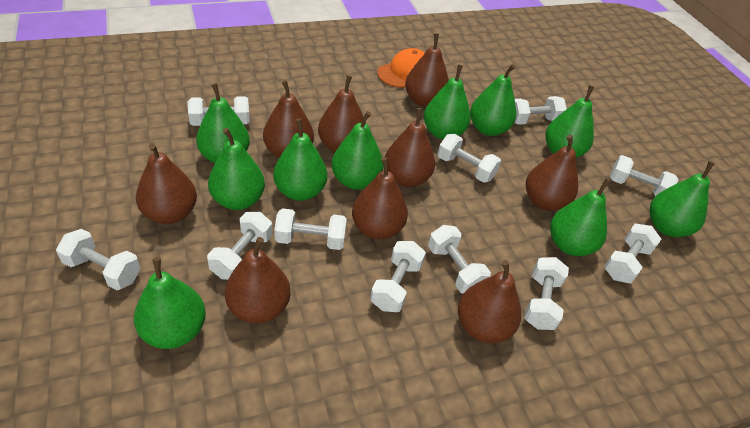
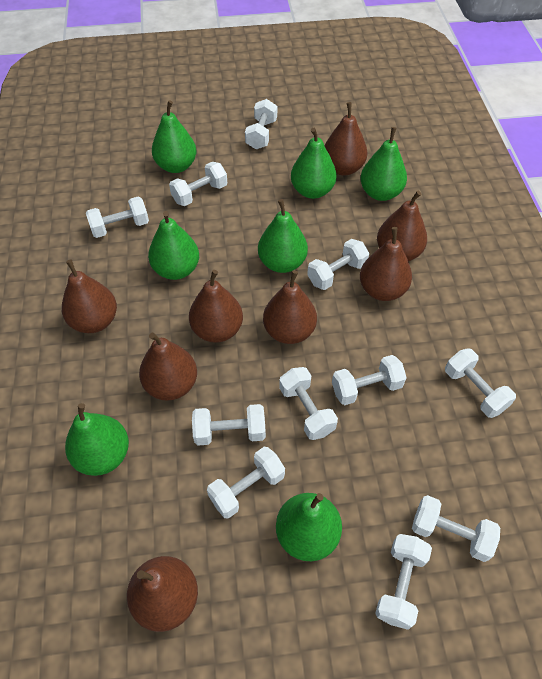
brown pear: 9 -> 8
green pear: 10 -> 7
orange cap: 1 -> 0

